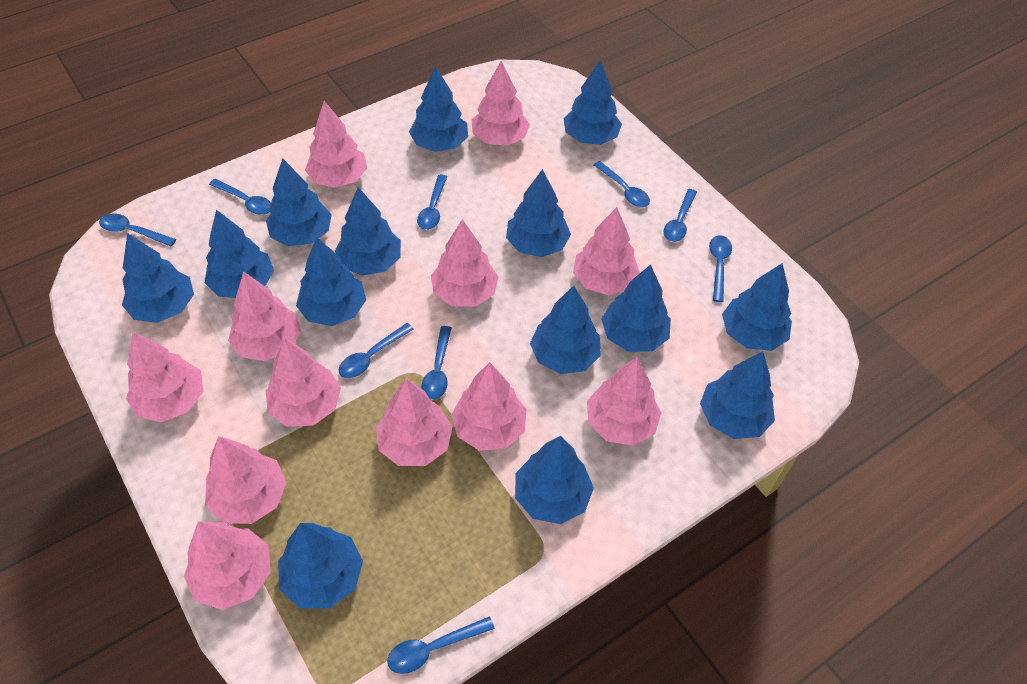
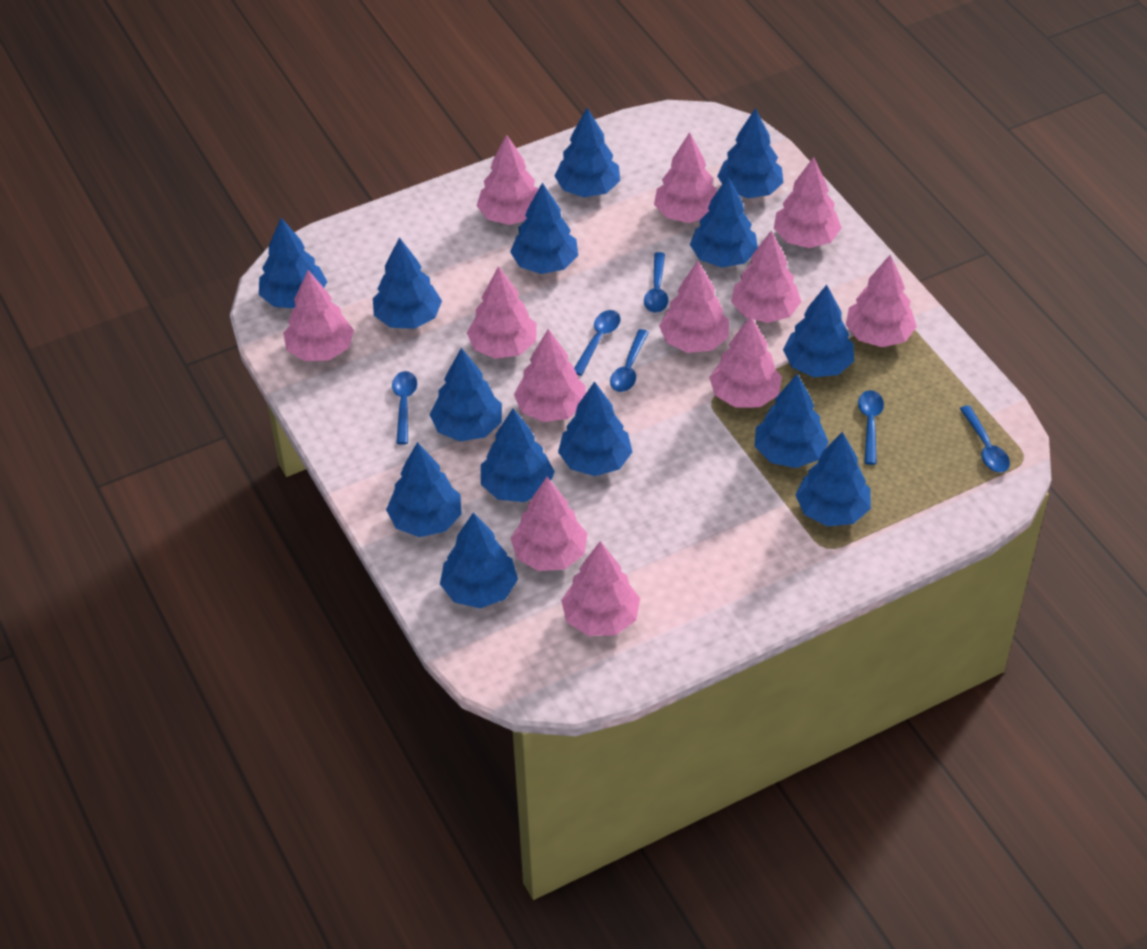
blue spoon: 9 -> 6

